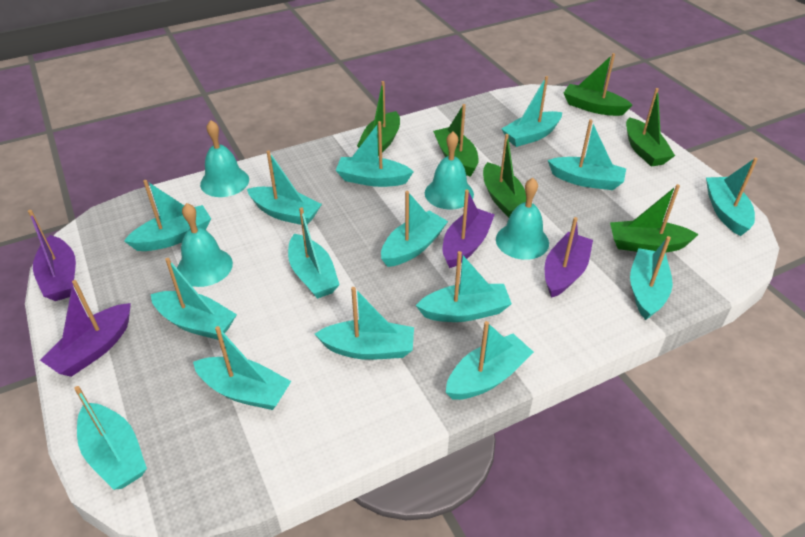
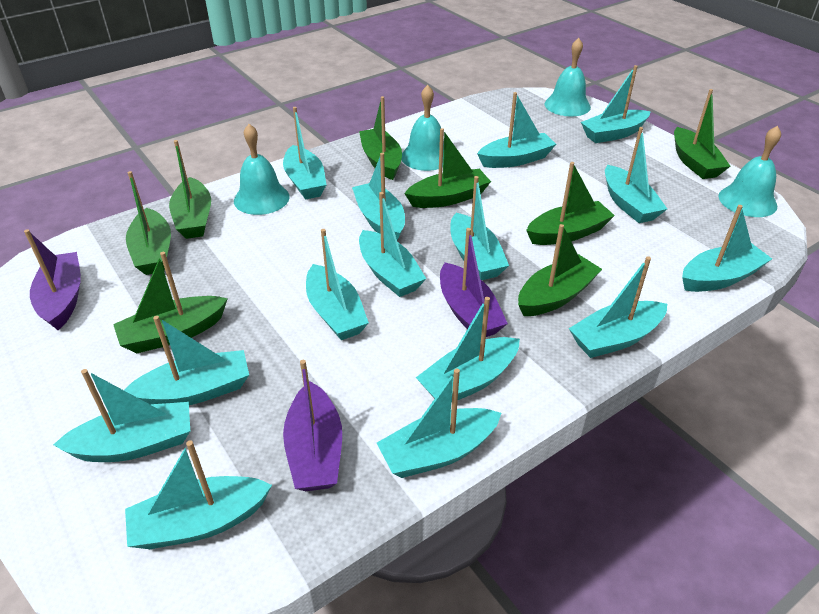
green boat: 6 -> 8
purple boat: 4 -> 3

